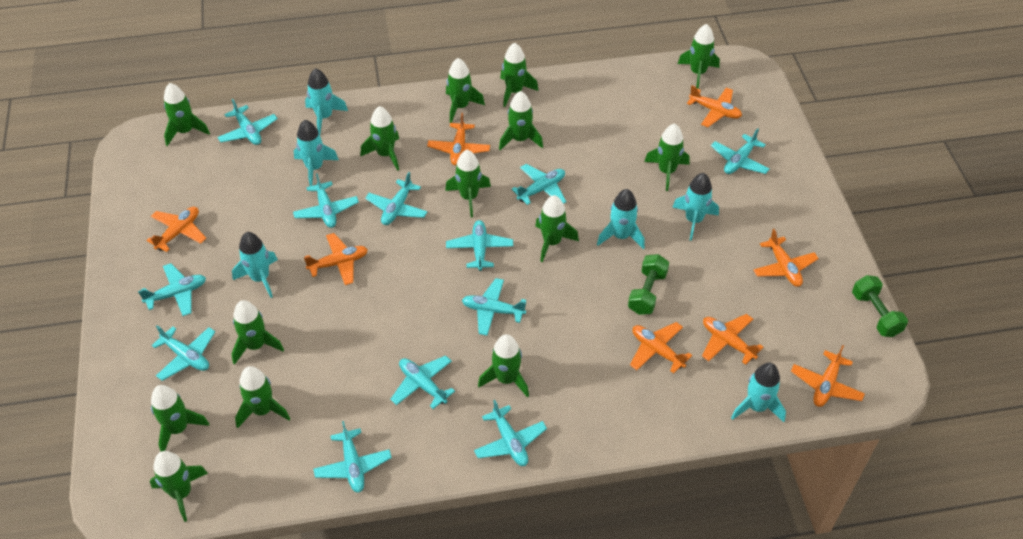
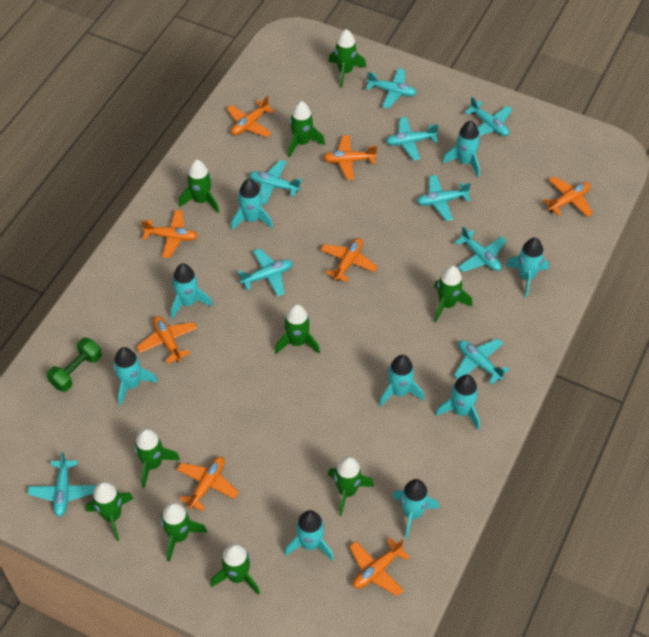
green dumbbell: 2 -> 1
green rocket: 14 -> 10
turquoise plane: 12 -> 9
turquoise rocket: 6 -> 9

